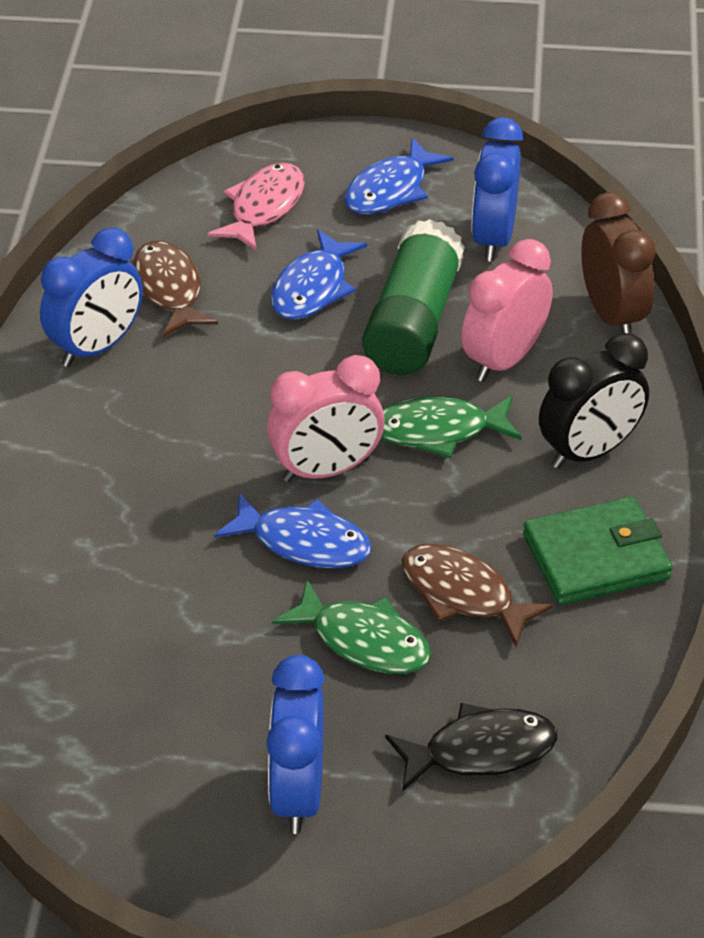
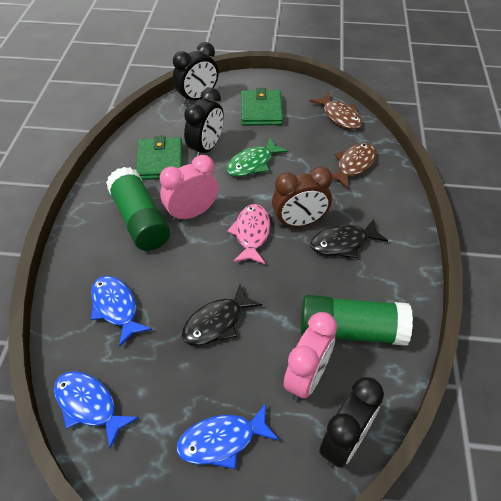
black clock: 1 -> 3
black fish: 1 -> 2
blue clock: 3 -> 0
green fish: 2 -> 1
green glue stick: 1 -> 2
green wallet: 1 -> 2

